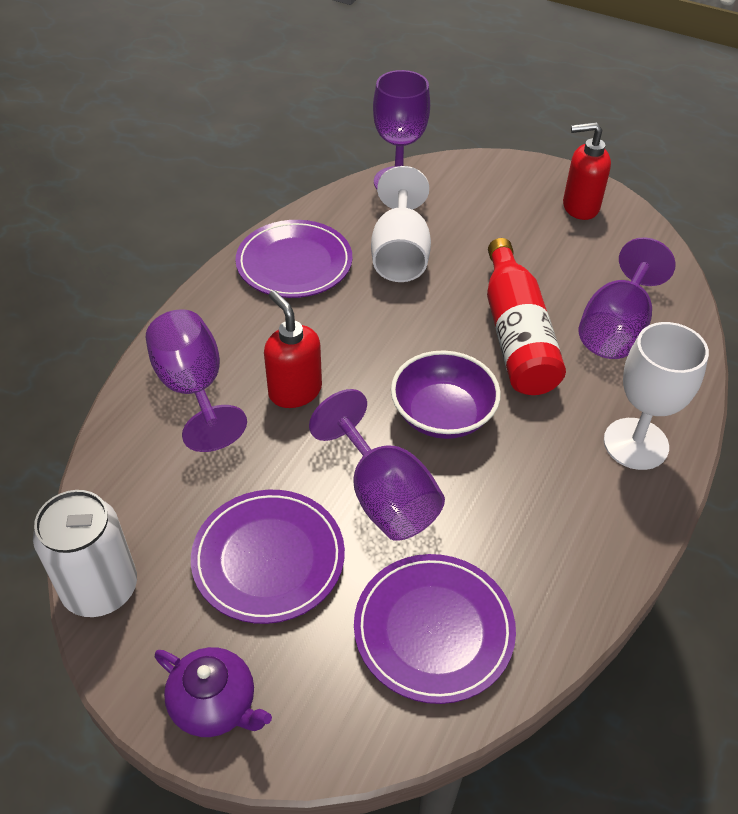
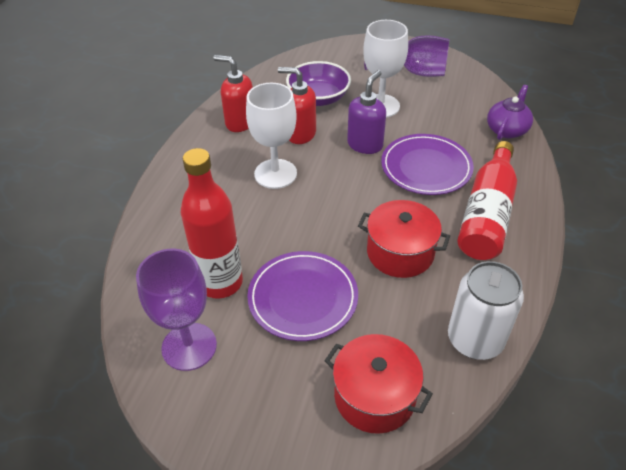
purple goblet: 4 -> 2
purple plate: 3 -> 2
purple soap dispenser: 0 -> 1
red bottle: 1 -> 2
red pot: 0 -> 2

